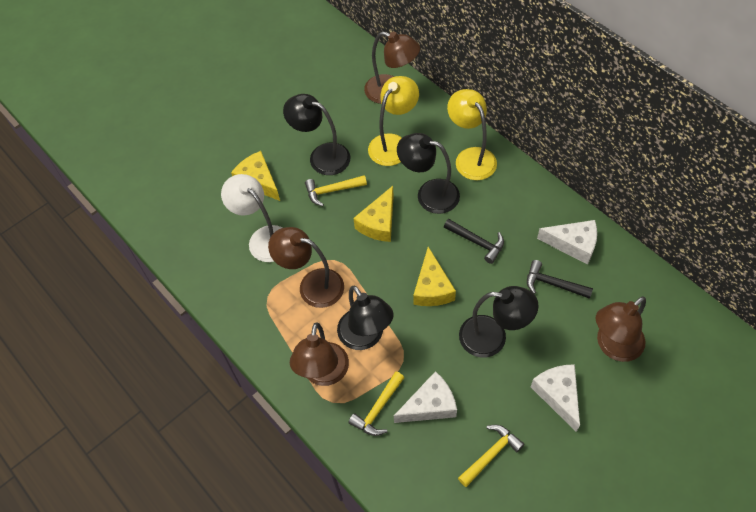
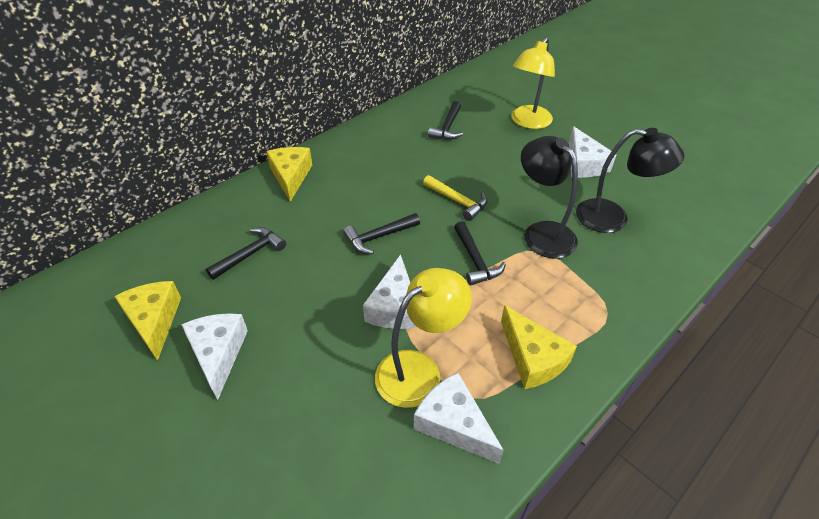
black hammer: 2 -> 4
black lamp: 4 -> 2
brown lamp: 4 -> 0
white cheese: 3 -> 4
white lamp: 1 -> 0
yellow hammer: 3 -> 1

